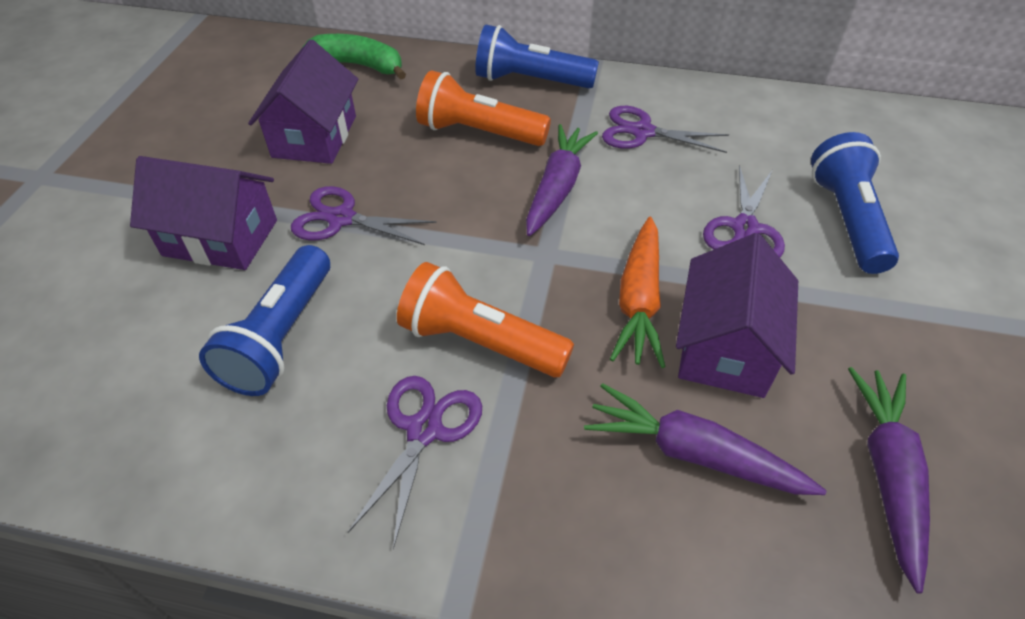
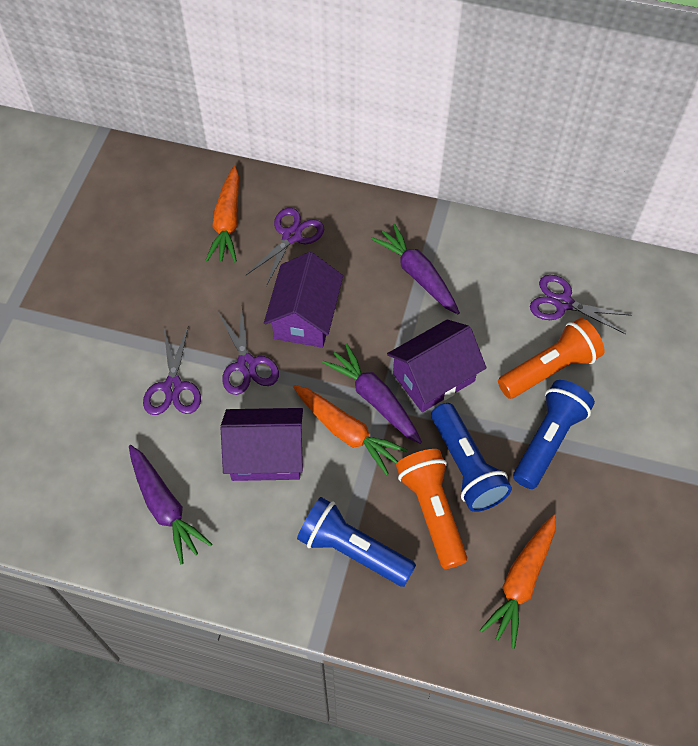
green banana: 1 -> 0
orange carrot: 1 -> 3

